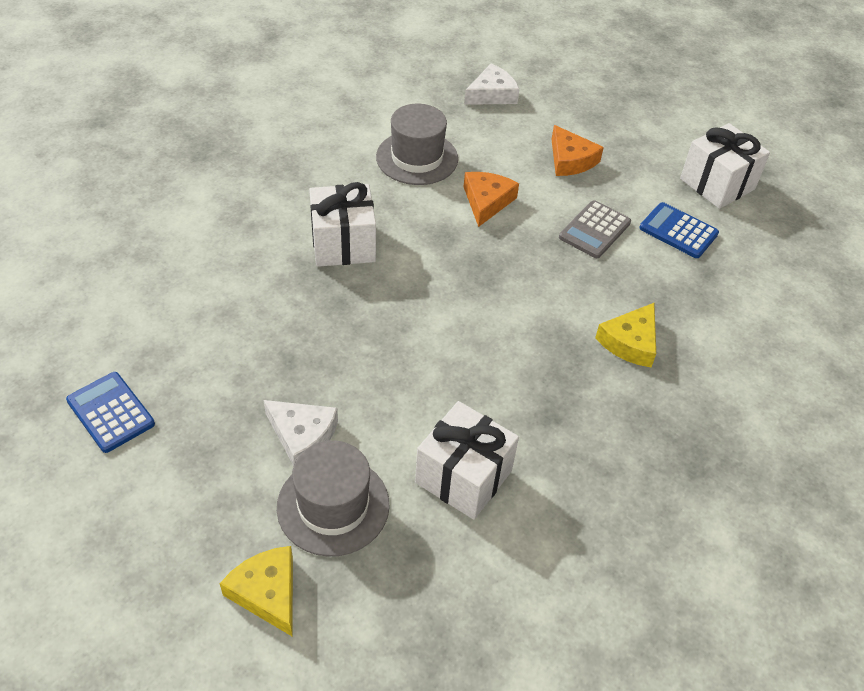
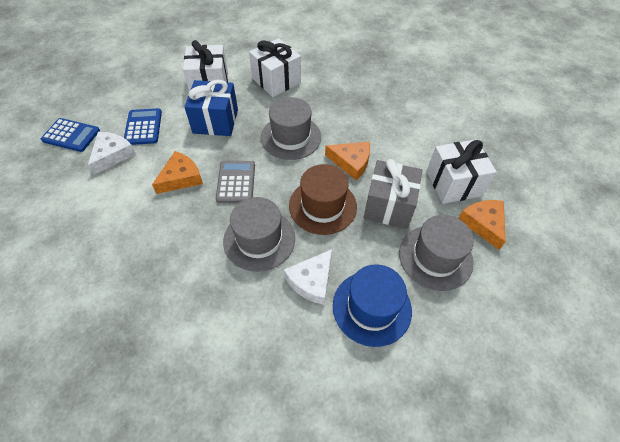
blue gift: 0 -> 1
blue hat: 0 -> 1
brown hat: 0 -> 1
grey gift: 0 -> 1
grey hat: 2 -> 3
orange cheese: 2 -> 3
yellow cheese: 2 -> 0

